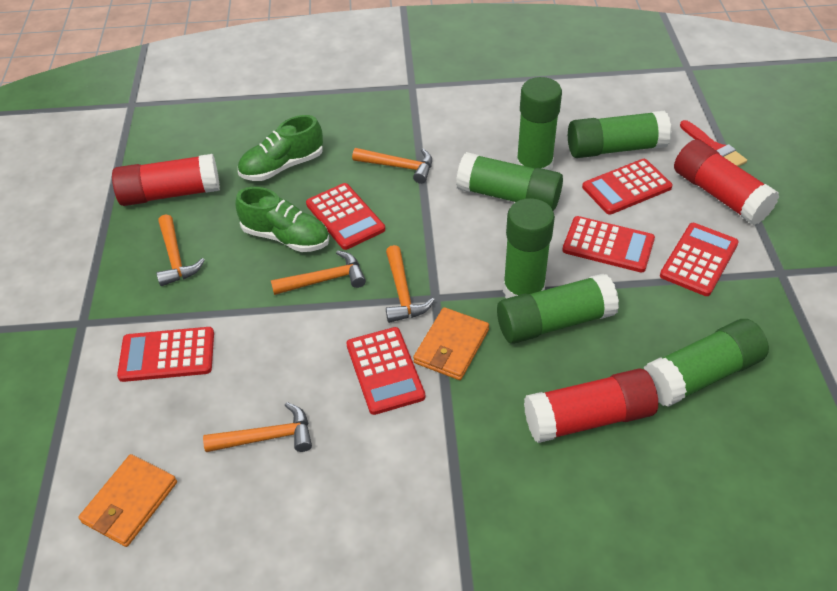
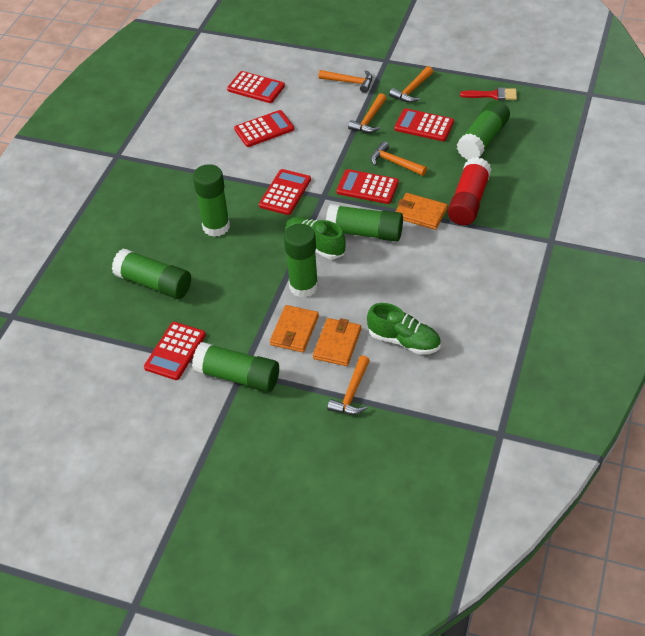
orange wallet: 2 -> 3
red glue stick: 3 -> 1

